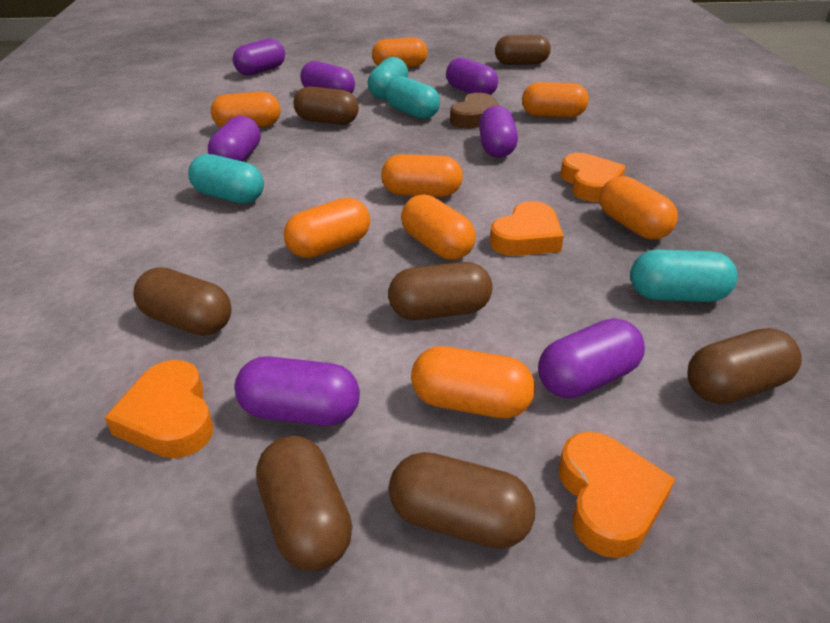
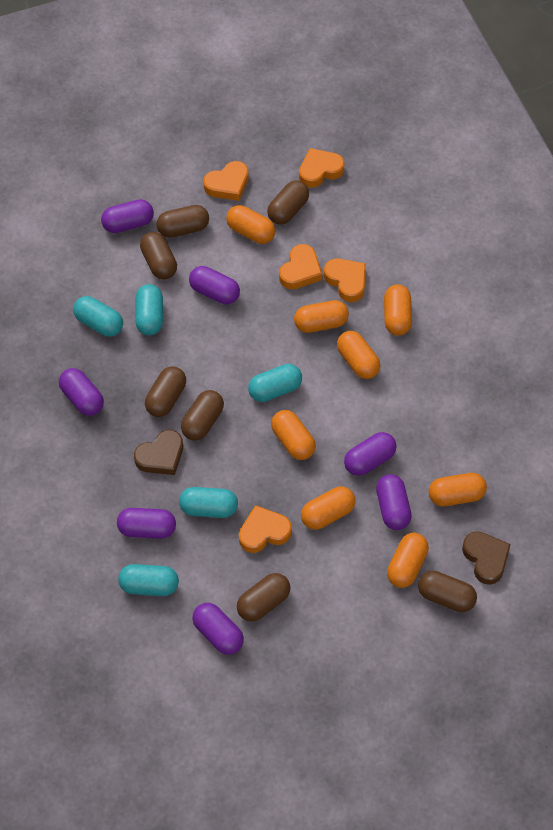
brown heart: 1 -> 2
orange heart: 4 -> 5
turquoise capsule: 4 -> 5

